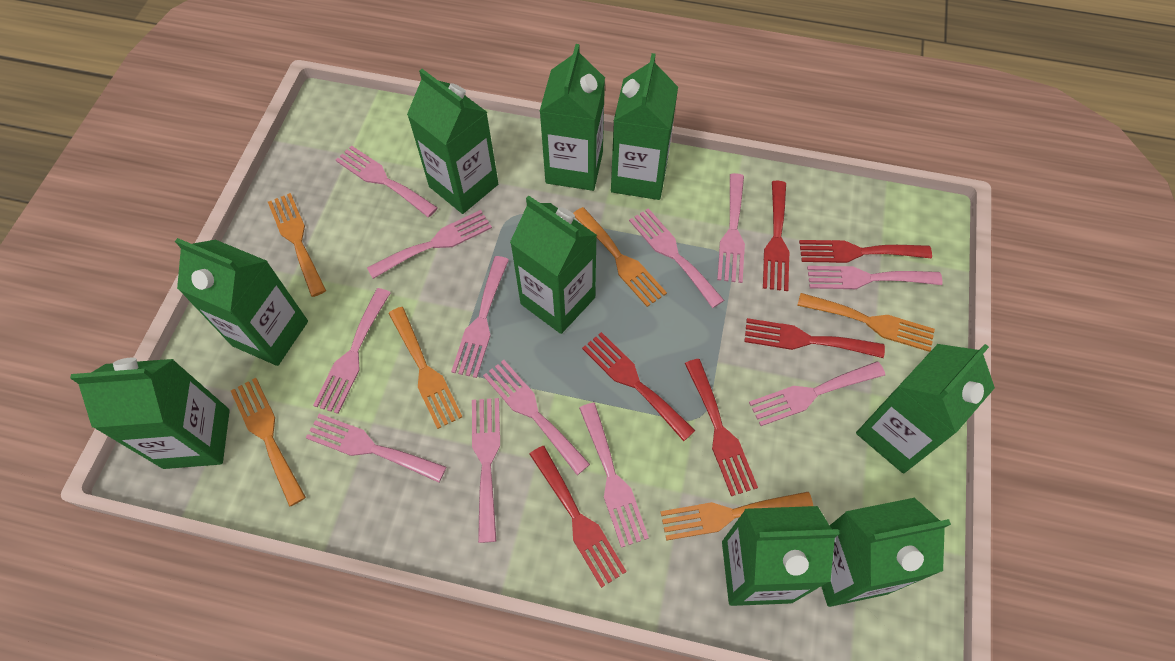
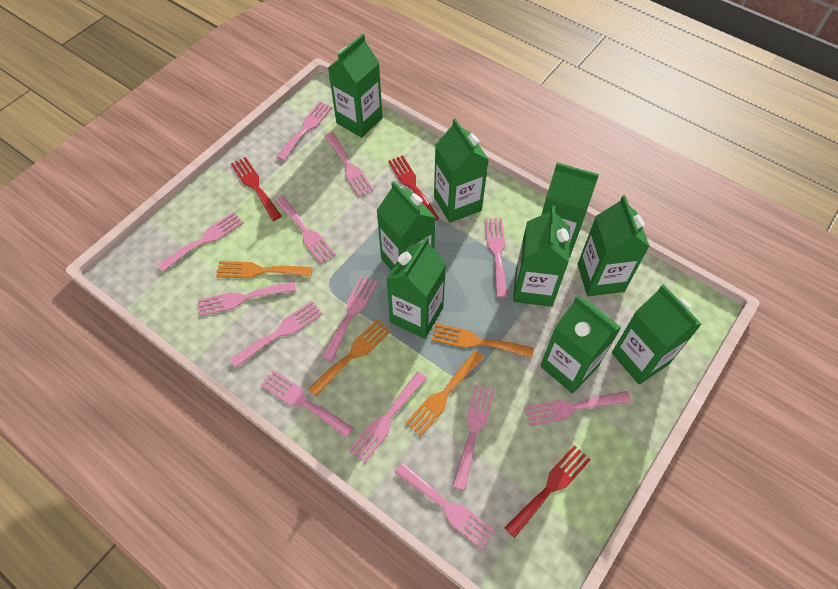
orange fork: 6 -> 4
pink fork: 12 -> 13
red fork: 6 -> 3

